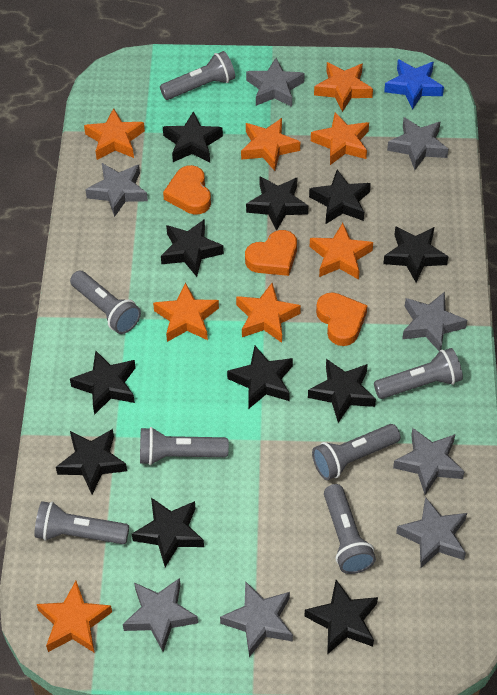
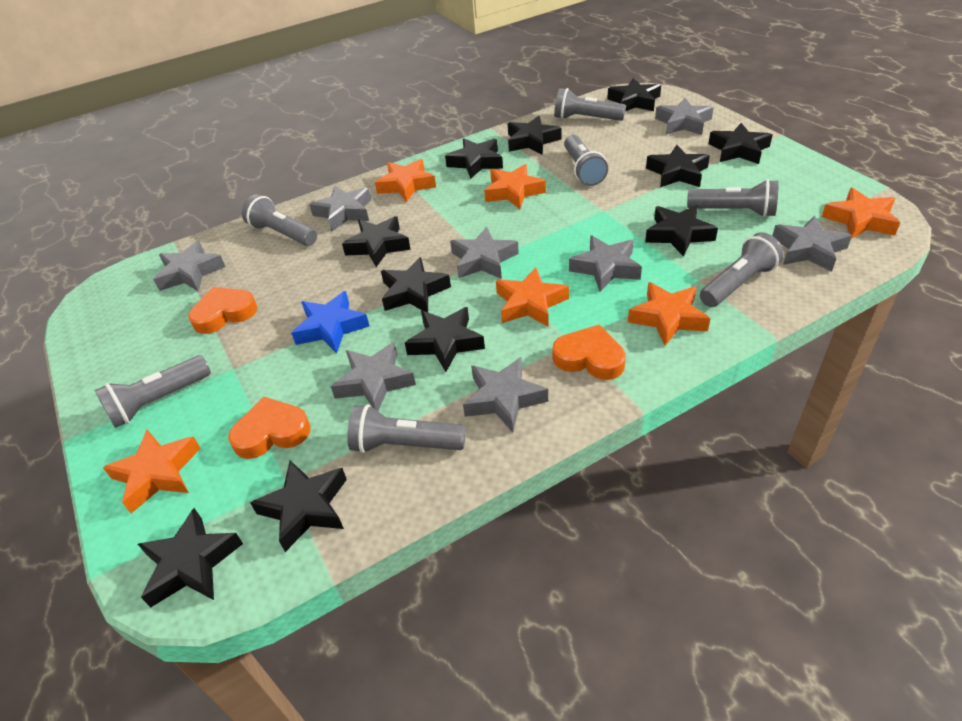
orange star: 8 -> 6

